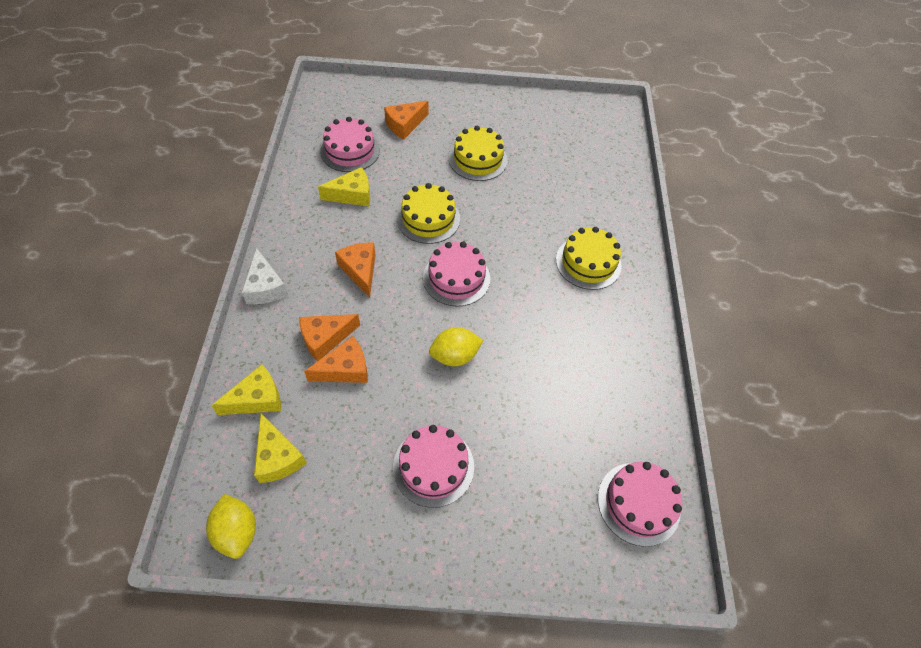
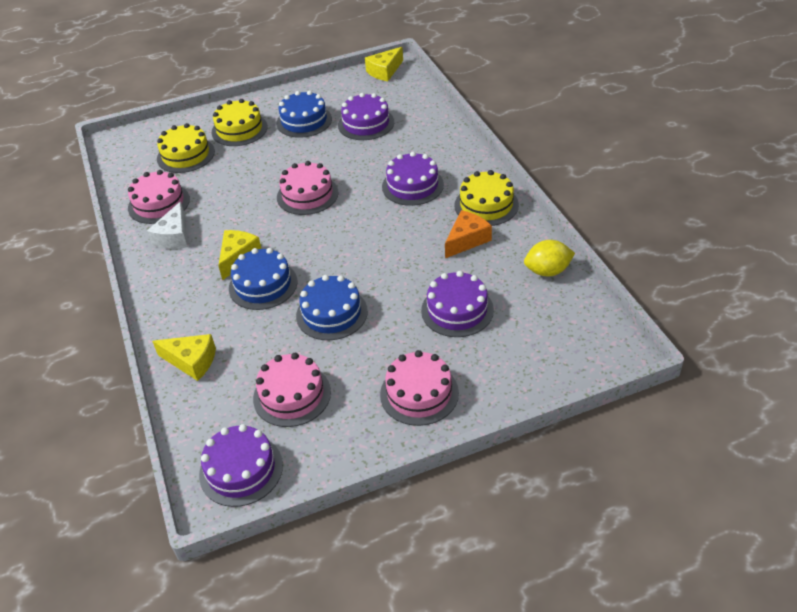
blue cake: 0 -> 3
orange cheese: 4 -> 1
purple cake: 0 -> 4
yellow lemon: 2 -> 1

